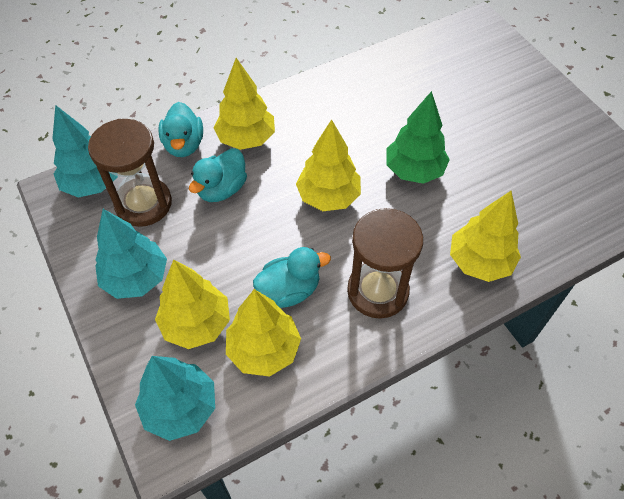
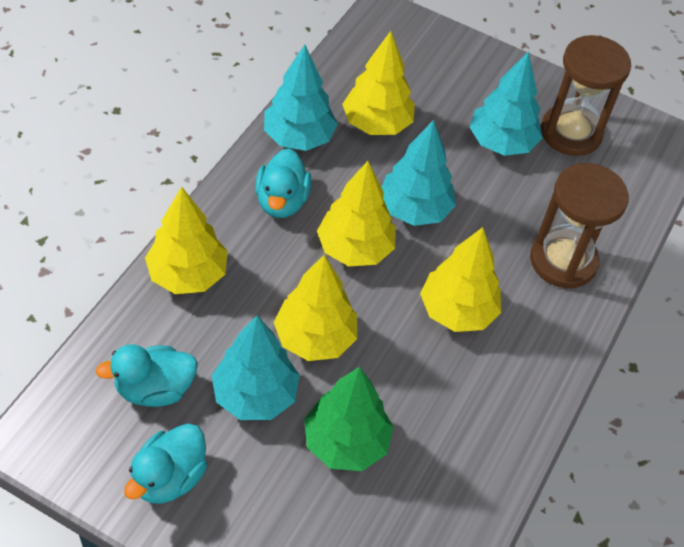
turquoise tree: 3 -> 4

